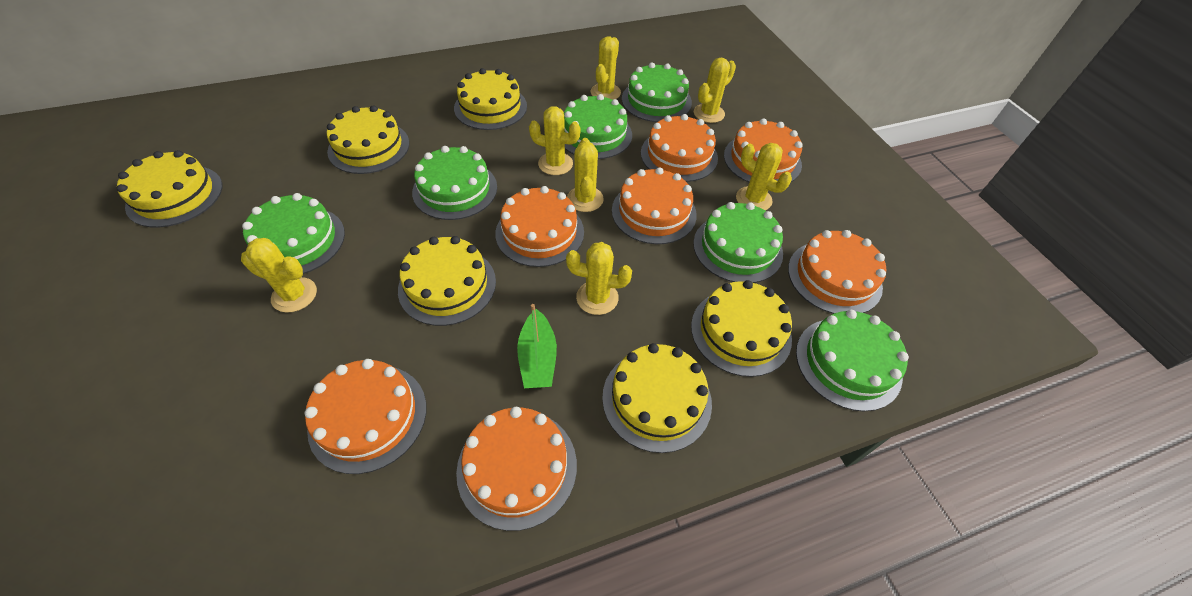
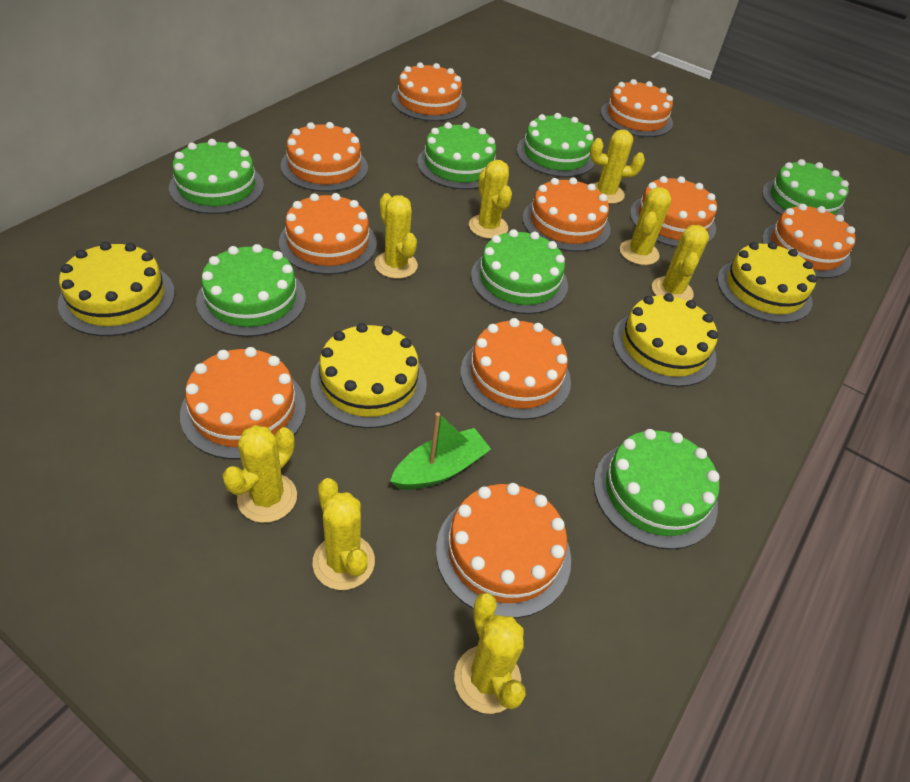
green cake: 6 -> 7
orange cake: 7 -> 10
yellow cactus: 7 -> 8
yellow cake: 6 -> 4

